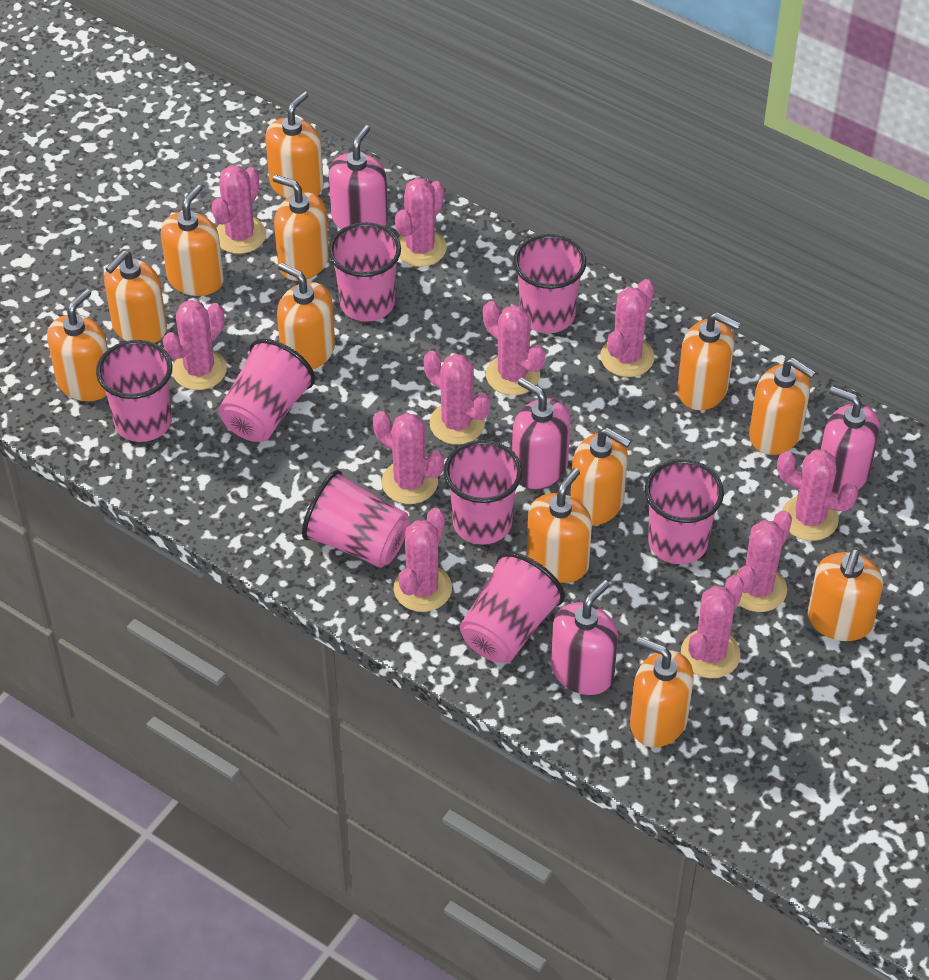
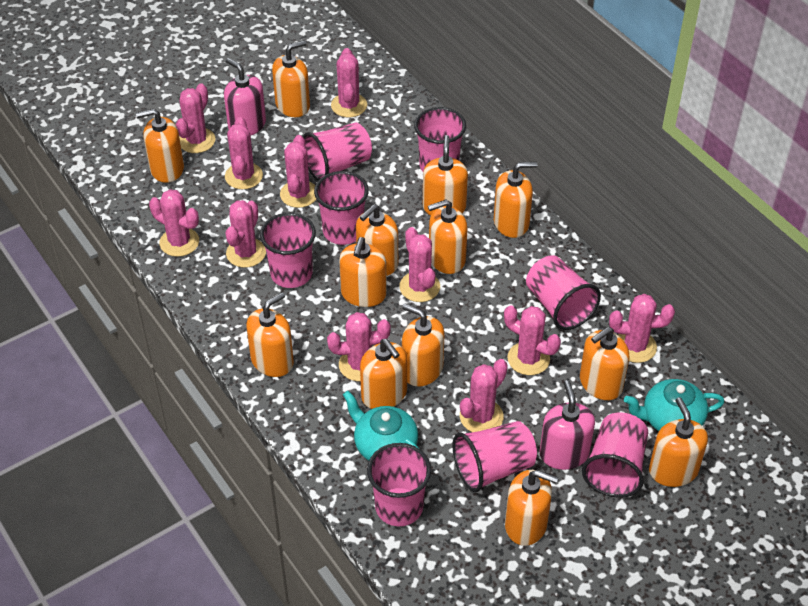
orange soap dispenser: 12 -> 13
pink soap dispenser: 4 -> 2
turquoise teapot: 0 -> 2

